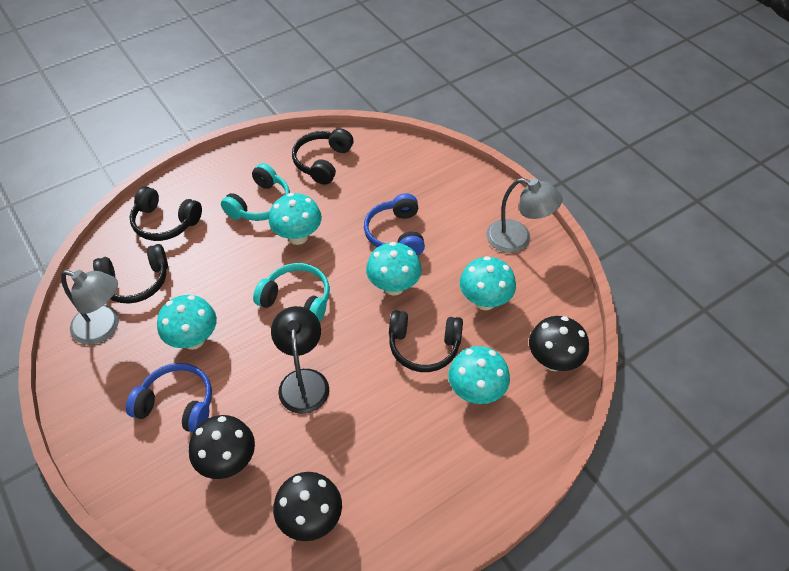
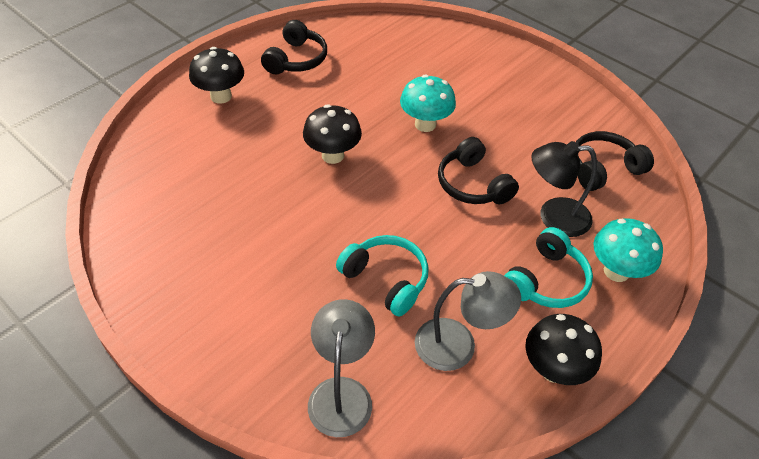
black headphones: 4 -> 3
blue headphones: 2 -> 0
turquoise mushroom: 5 -> 2

